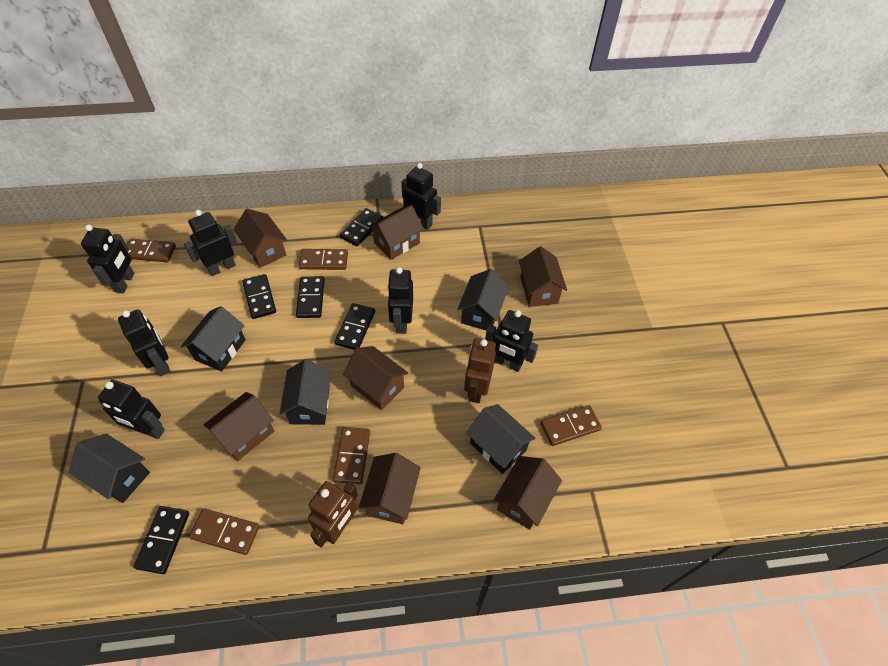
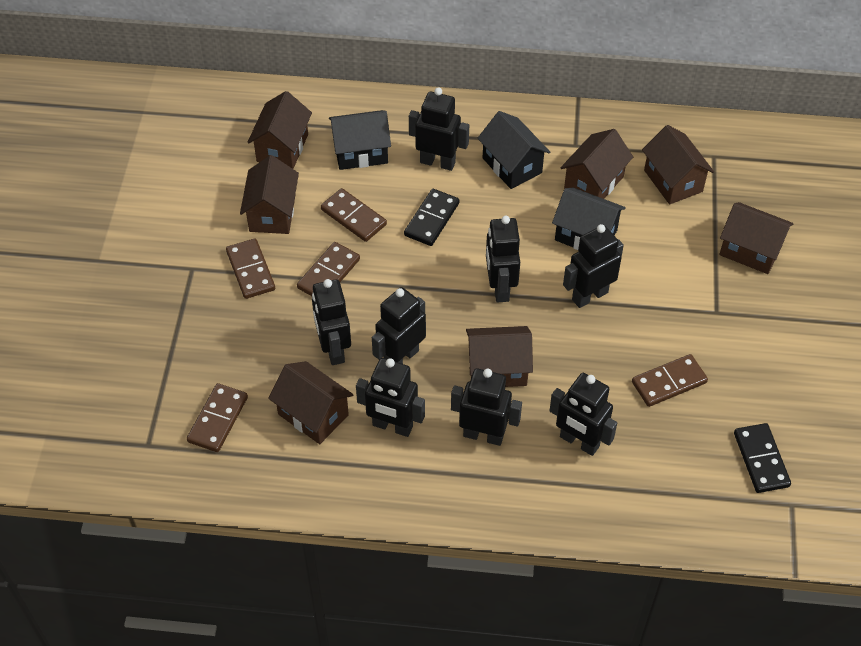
black domino: 5 -> 2
black house: 5 -> 3
black robot: 7 -> 8
brown robot: 2 -> 0

